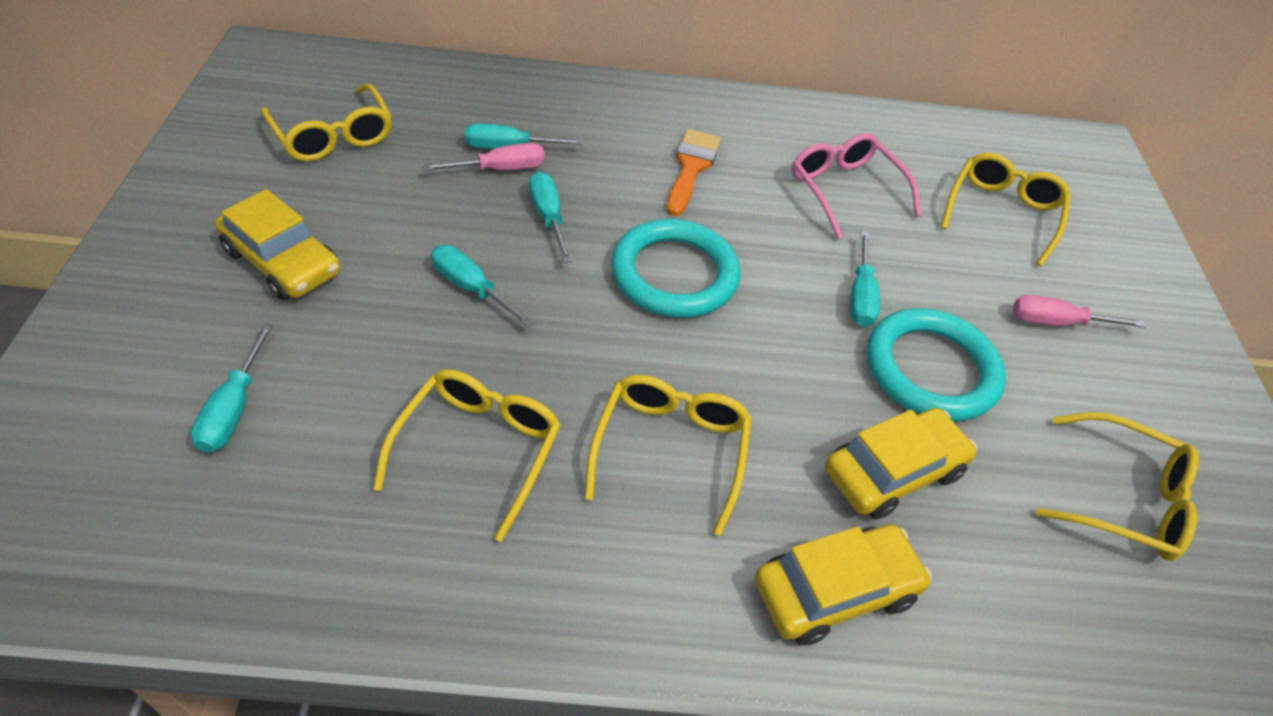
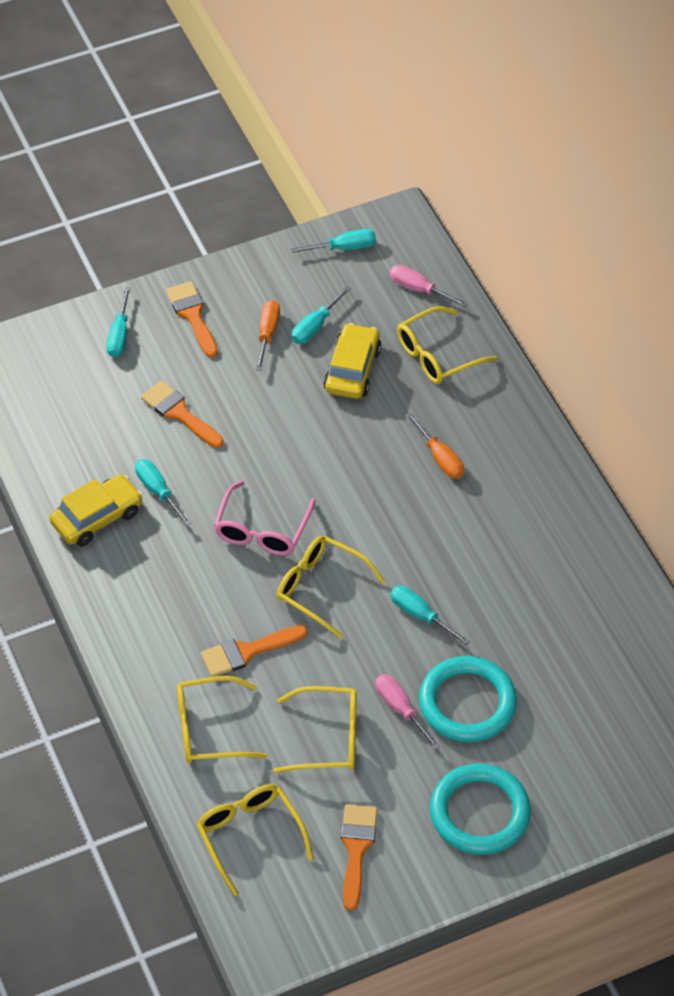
orange brush: 1 -> 4
orange screwdriver: 0 -> 2
yellow car: 3 -> 2

